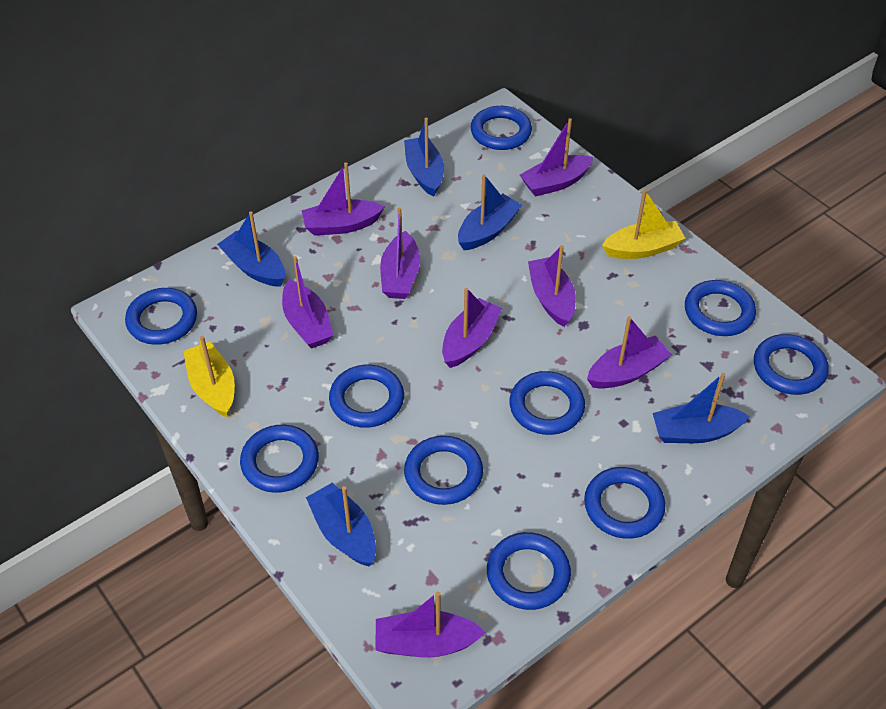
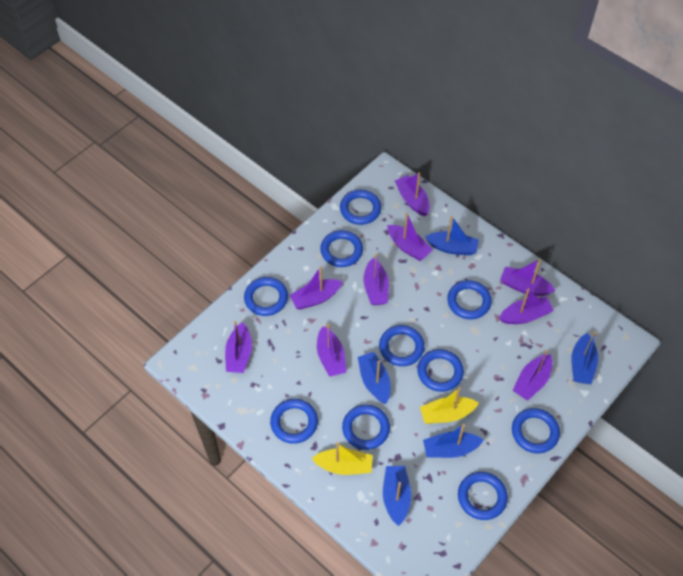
purple boat: 8 -> 9

